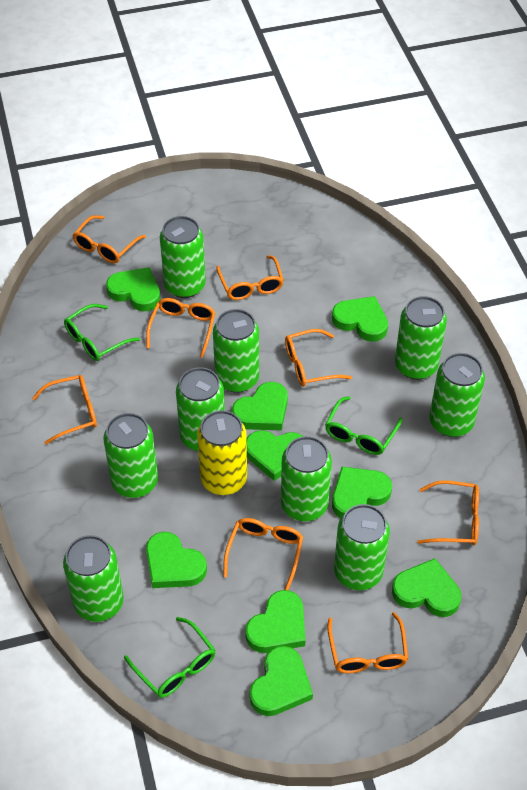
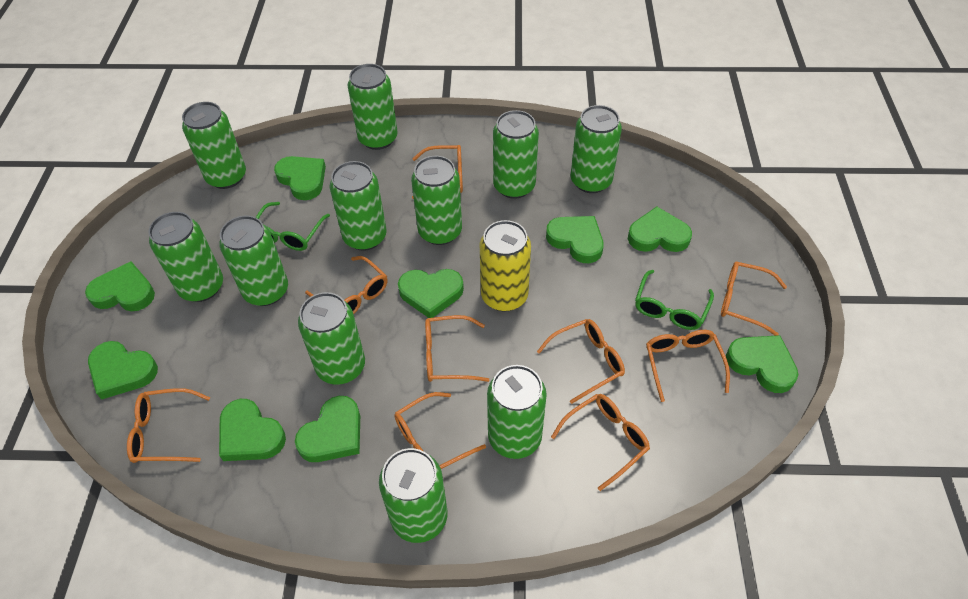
green can: 9 -> 11
green glasses: 3 -> 2
orange glasses: 8 -> 9

